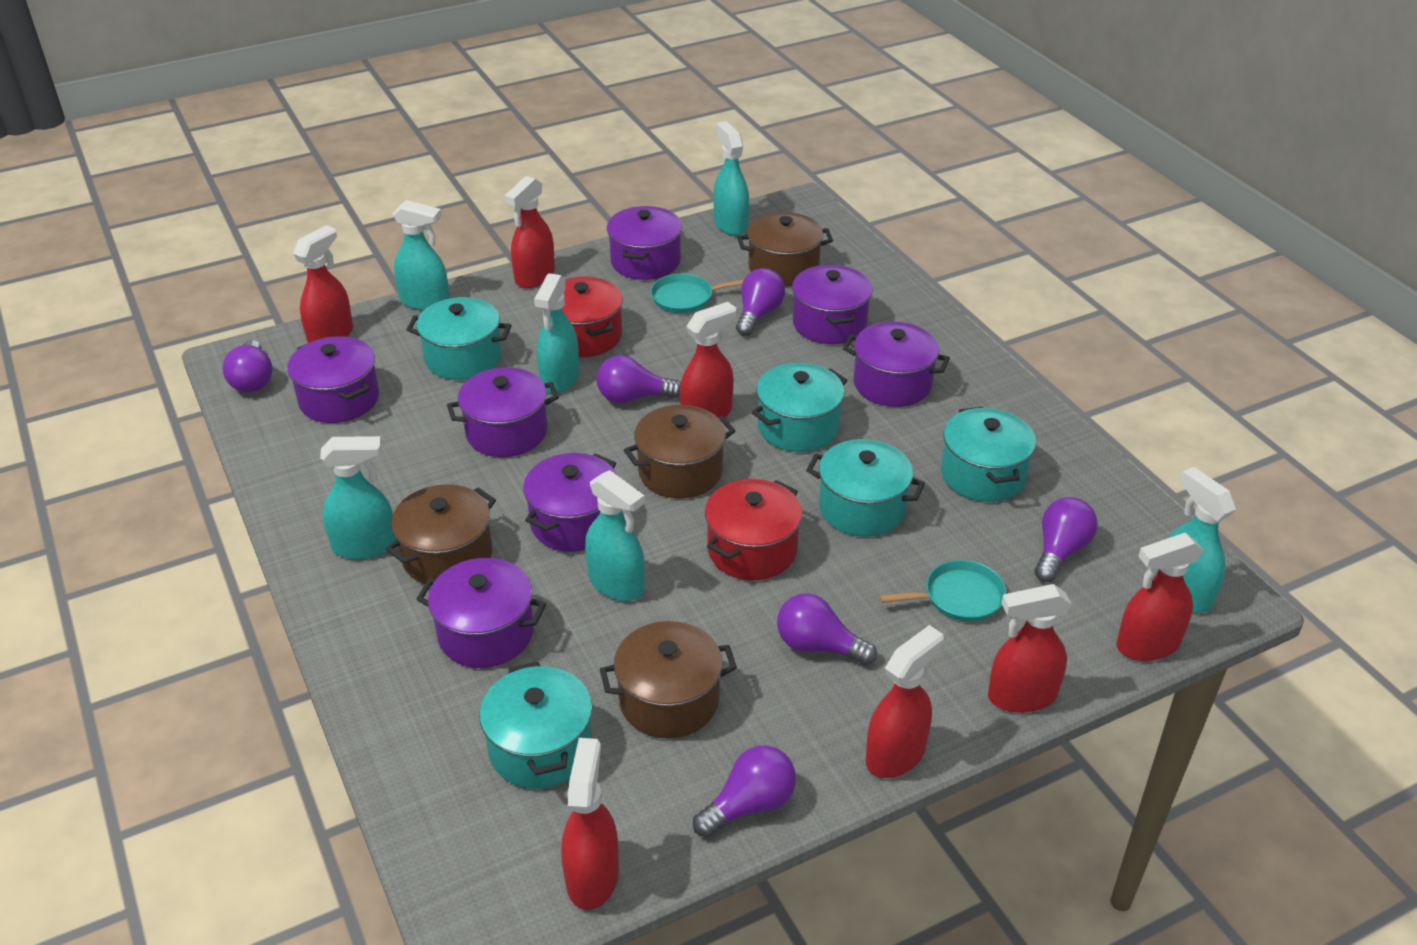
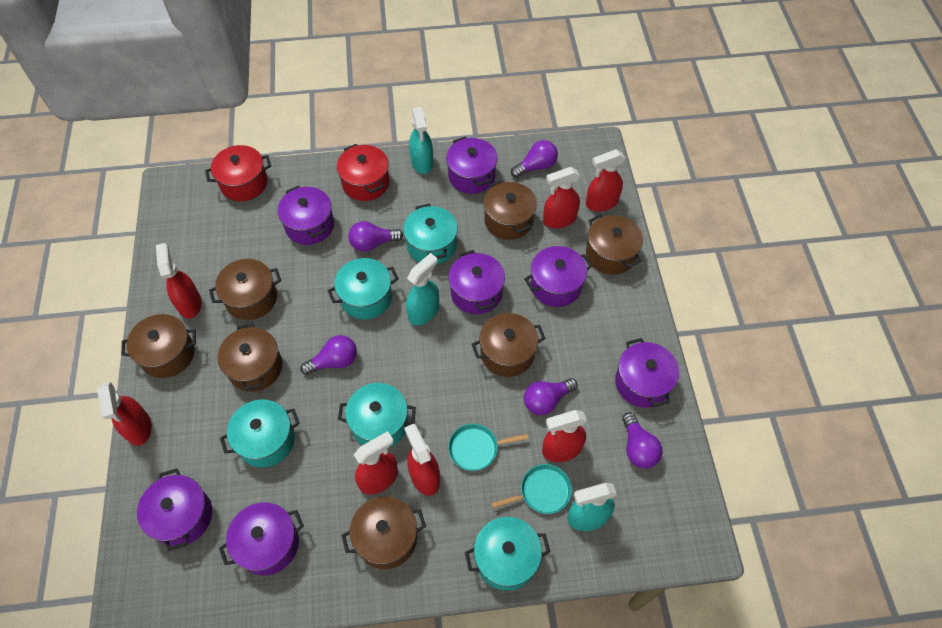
brown pot: 4 -> 7
purple light bulb: 6 -> 5
turquoise spray bottle: 6 -> 3

